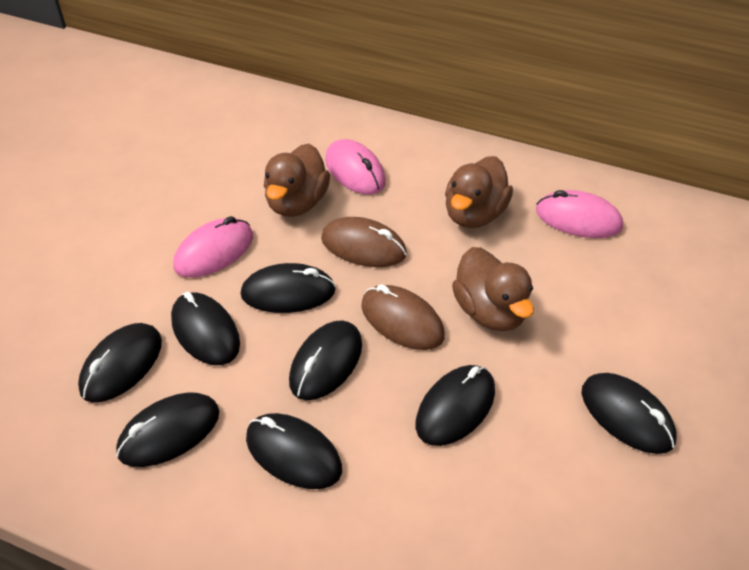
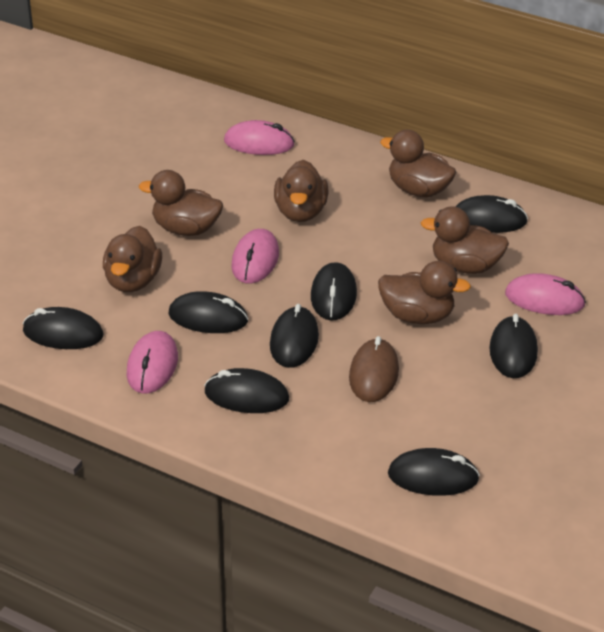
brown duck: 3 -> 6
brown mouse: 2 -> 1
pink mouse: 3 -> 4

